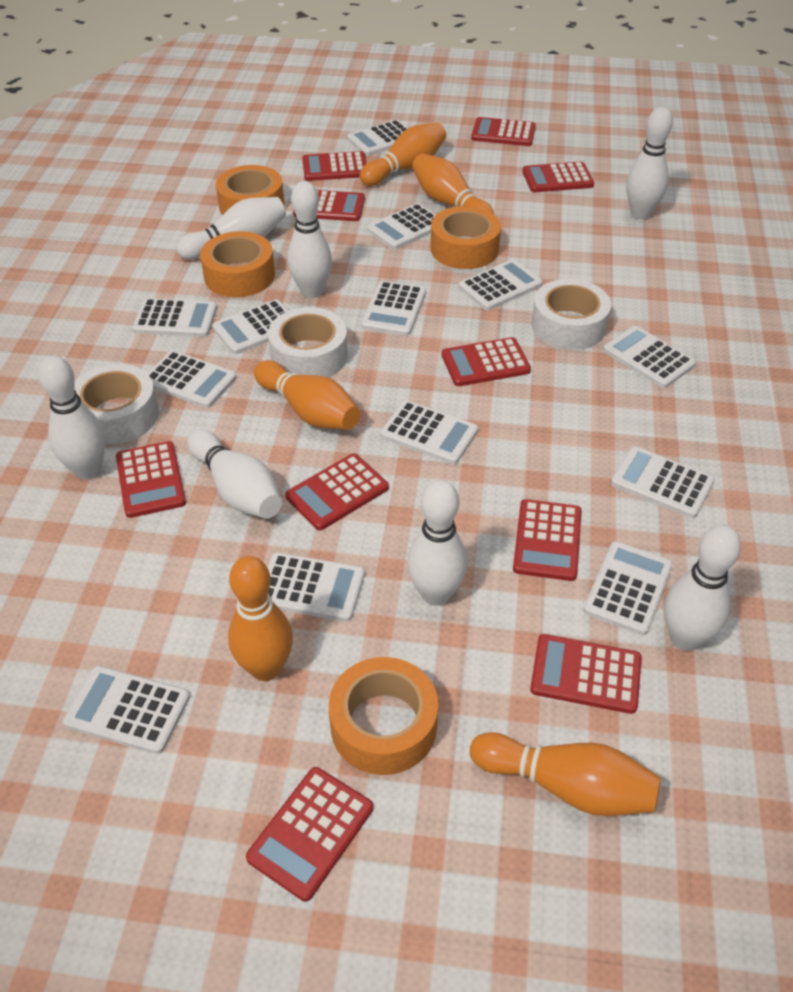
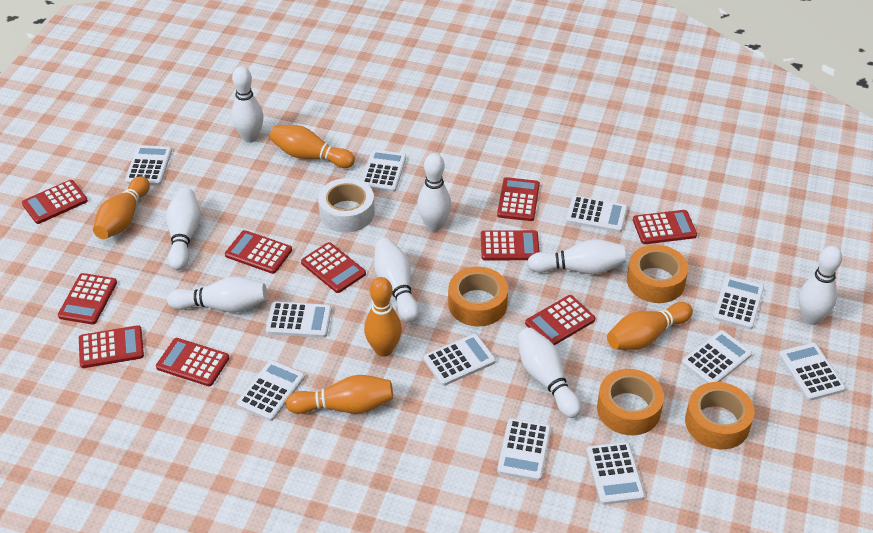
white bowling pin: 7 -> 8
white calculator: 13 -> 11
white tape: 3 -> 1

